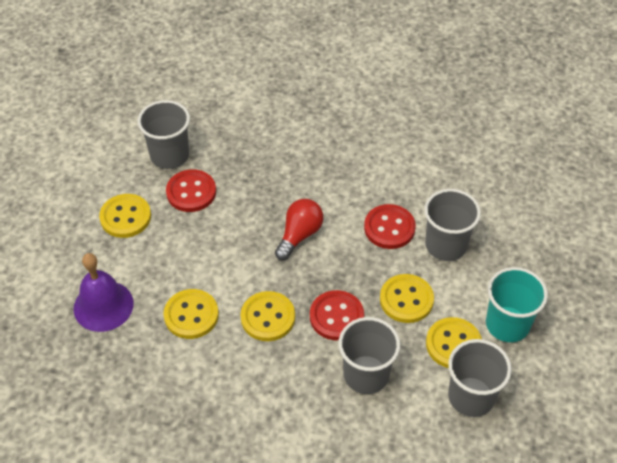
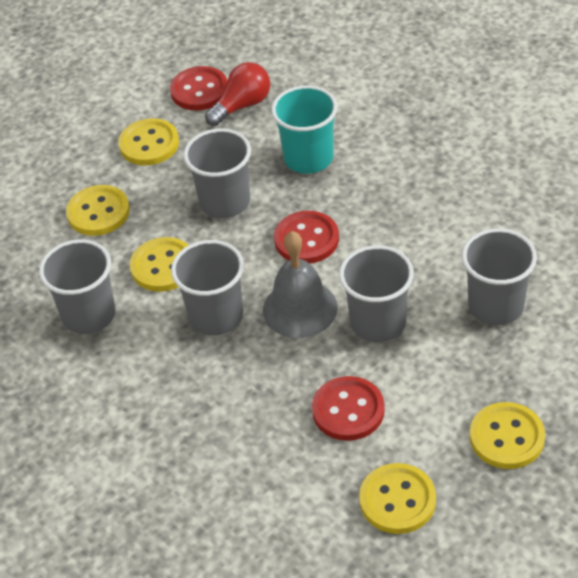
grey bell: 0 -> 1
grey cup: 4 -> 5
purple bell: 1 -> 0

